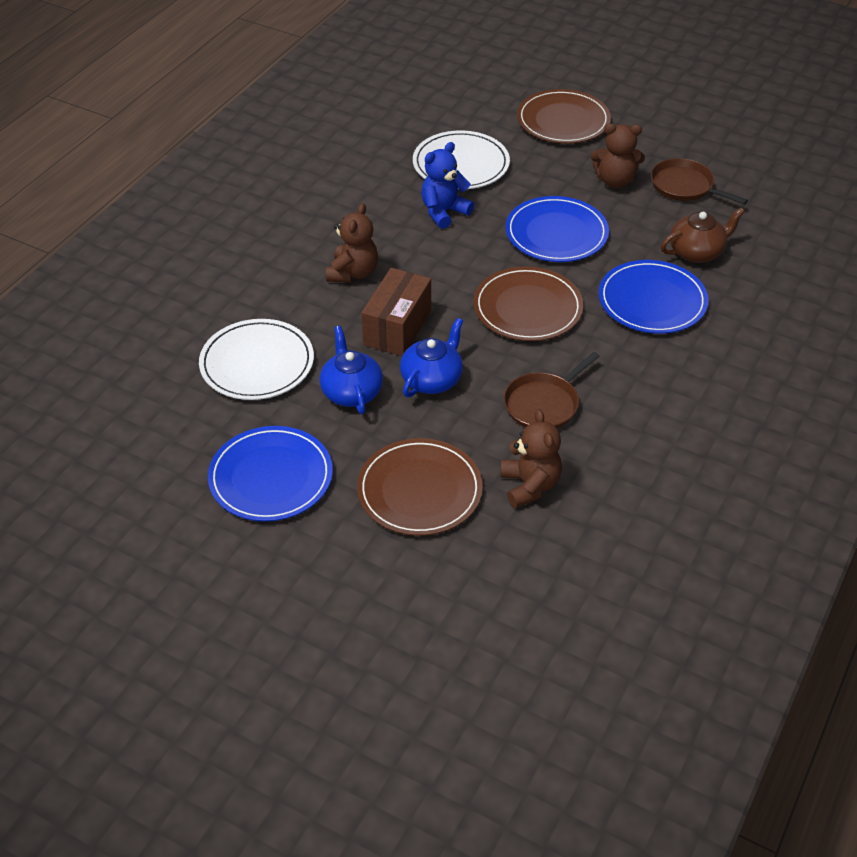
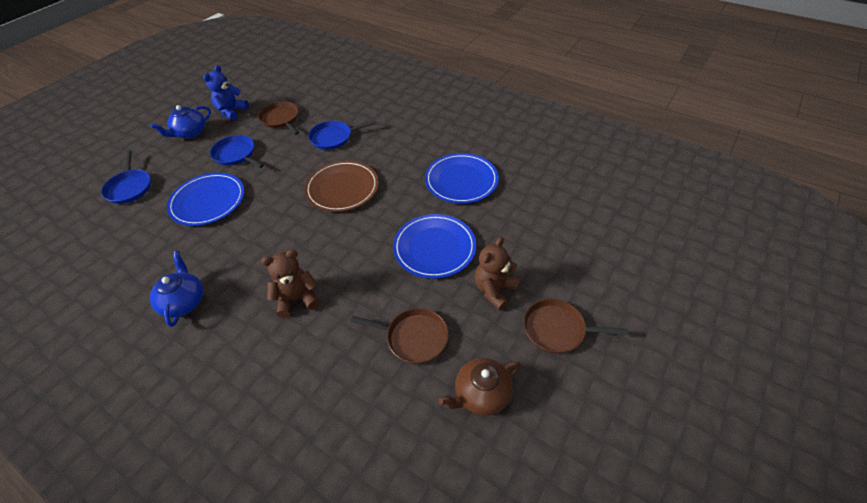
blue pan: 0 -> 3
brown box: 1 -> 0
brown pan: 2 -> 3
brown plate: 3 -> 1
brown teddy bear: 3 -> 2
white plate: 2 -> 0

